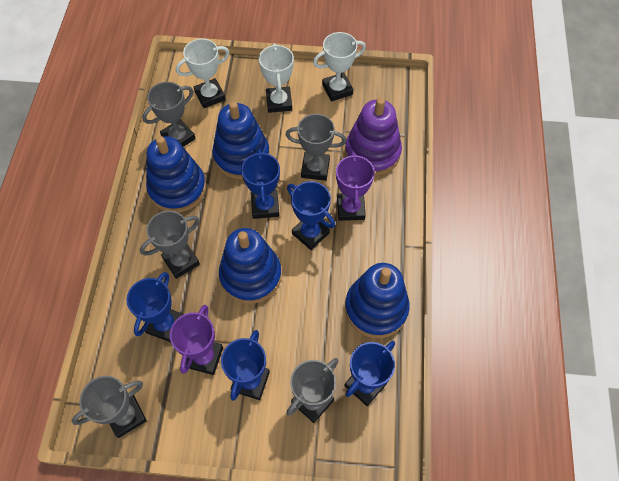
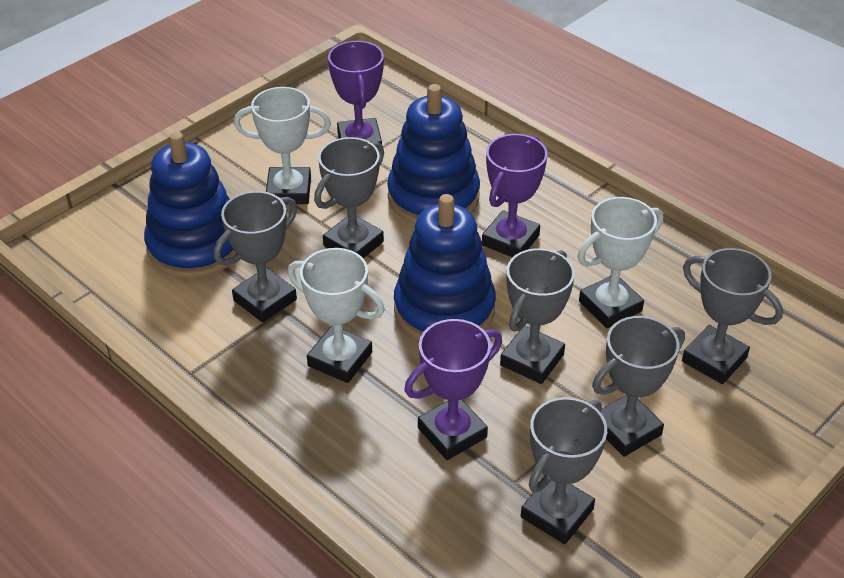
blue stacking toy: 4 -> 3
blue trophy: 5 -> 0
grey trophy: 5 -> 6
purple stacking toy: 1 -> 0
purple trophy: 2 -> 3

